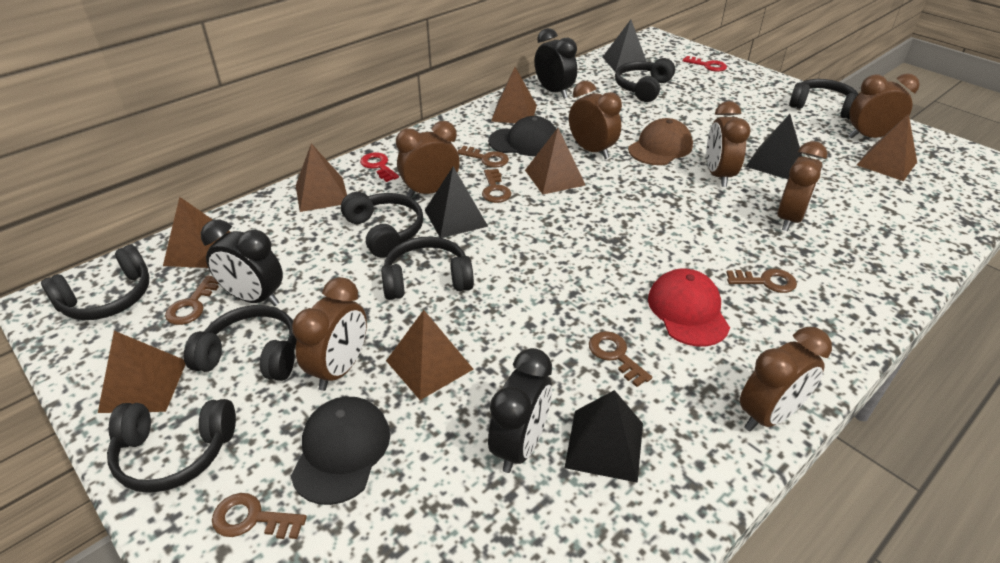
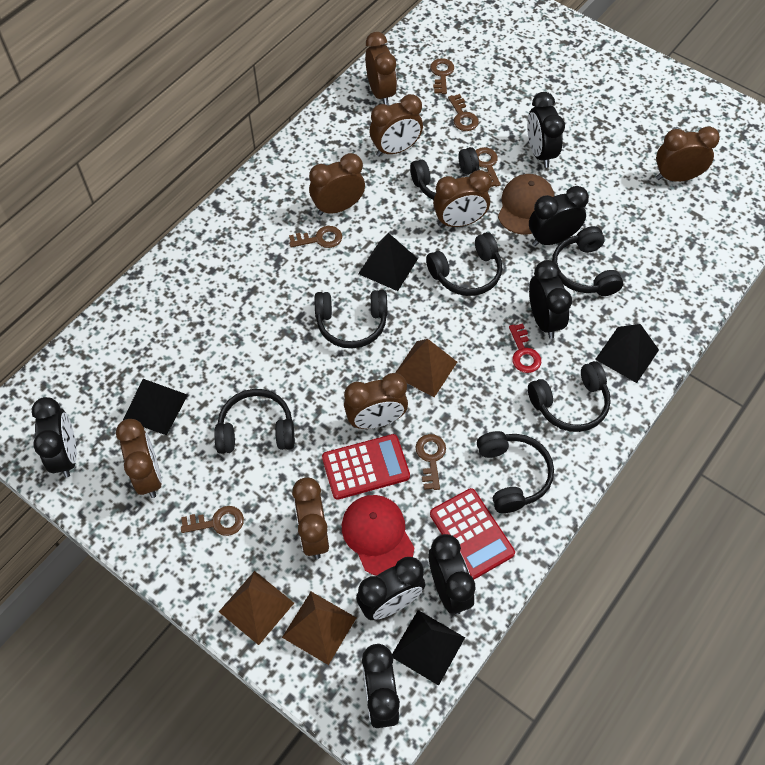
black cap: 2 -> 0
black clock: 3 -> 7
brown clock: 7 -> 8
brown pyramid: 7 -> 3
red calculator: 0 -> 2
red key: 2 -> 1

